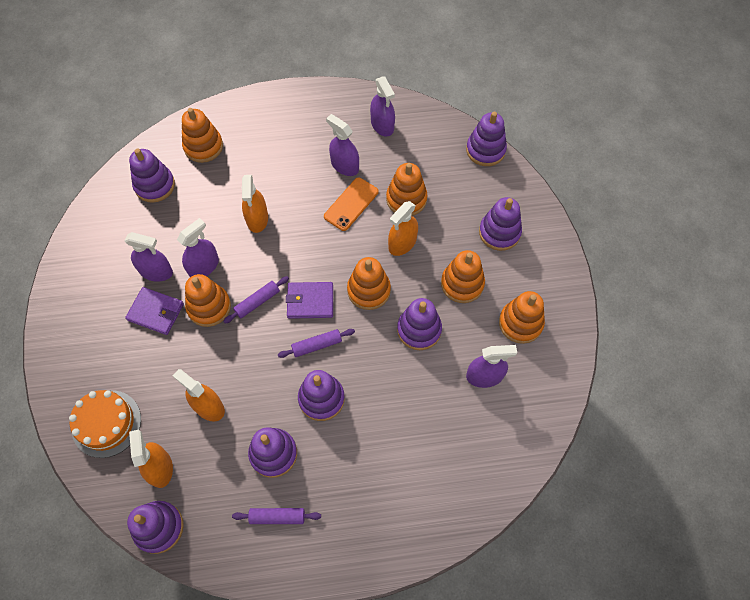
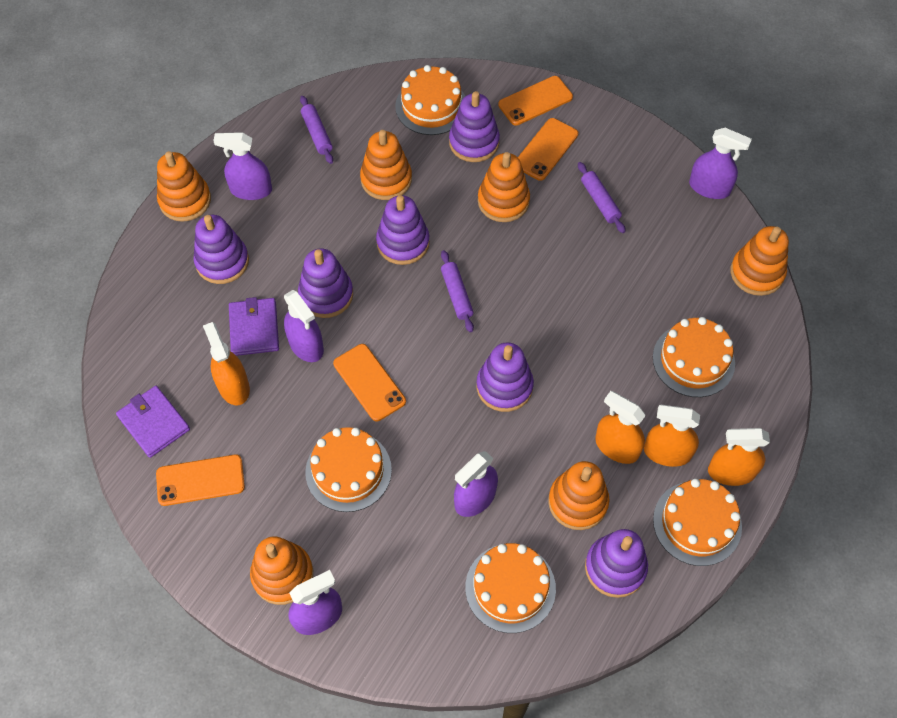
orange cake: 1 -> 5
orange phone: 1 -> 4
purple stacking toy: 7 -> 6

